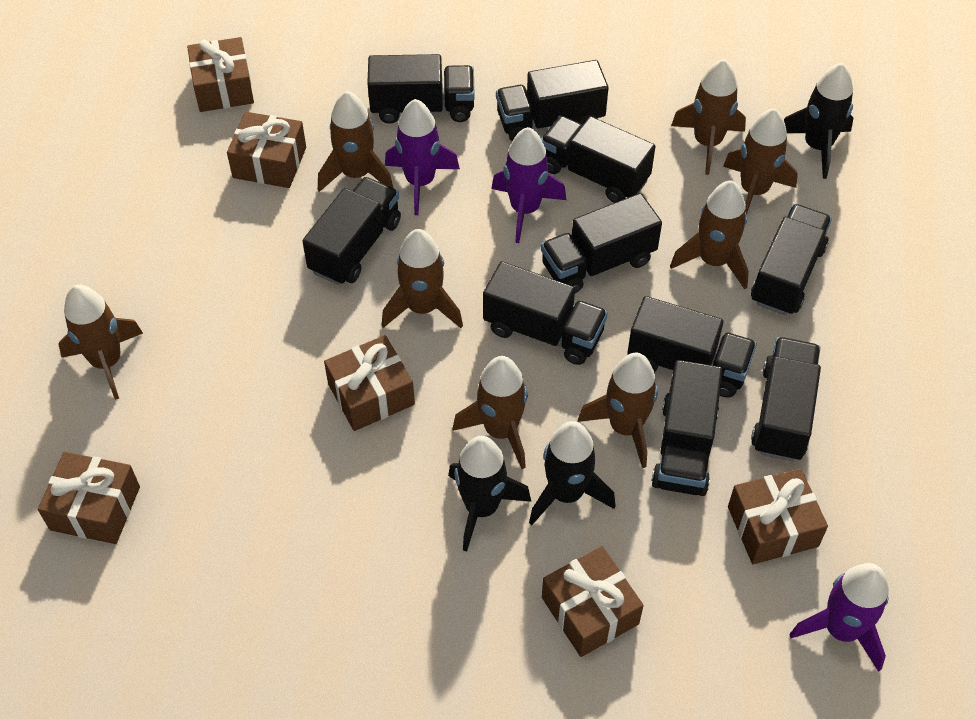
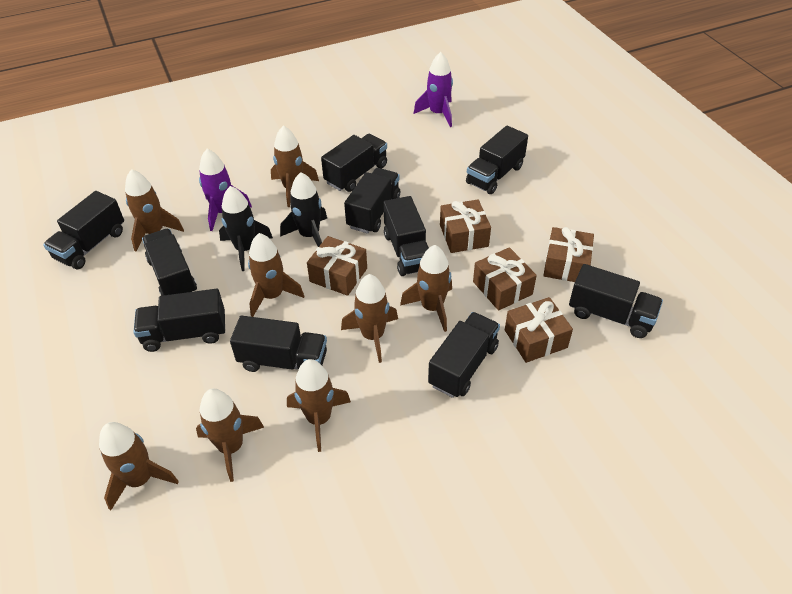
black rocket: 3 -> 2
brown gift: 6 -> 5
purple rocket: 3 -> 2

